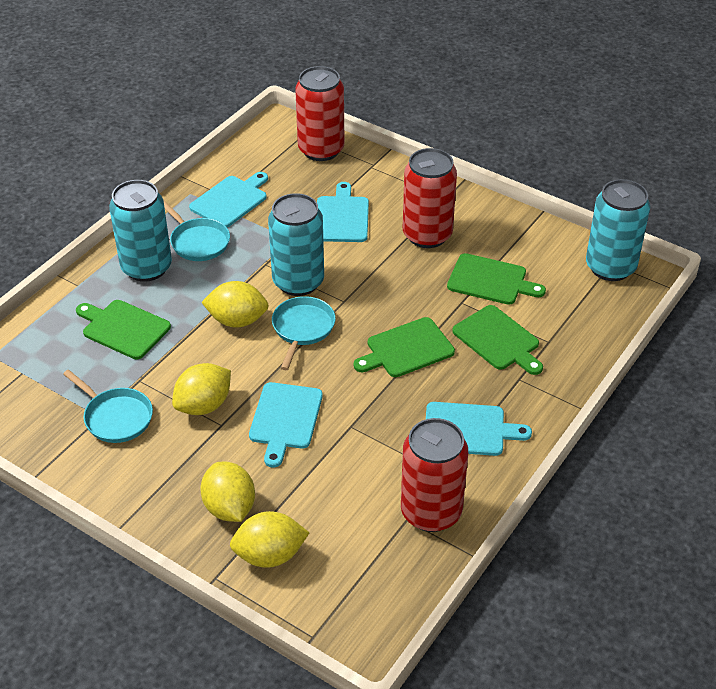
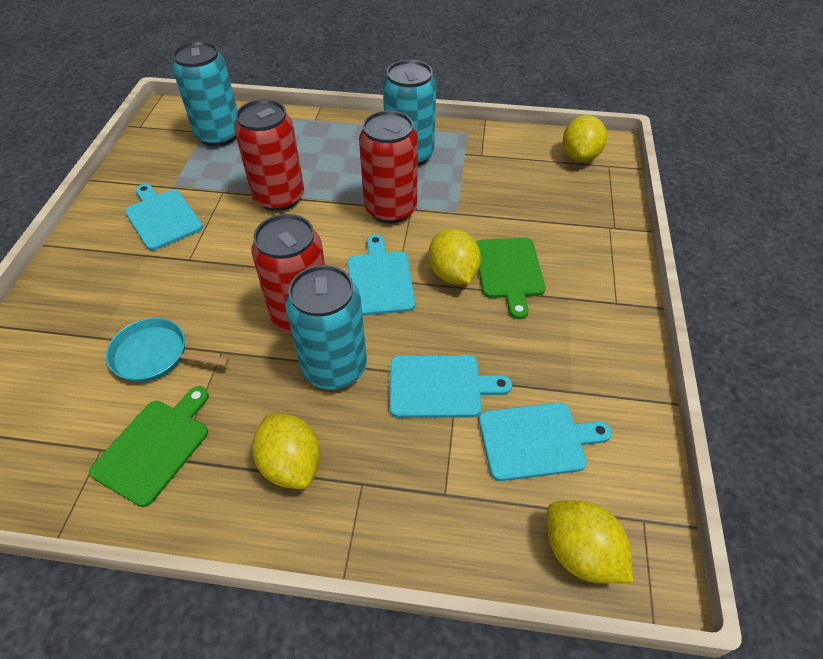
green cutting board: 4 -> 2
turquoise pan: 3 -> 1

